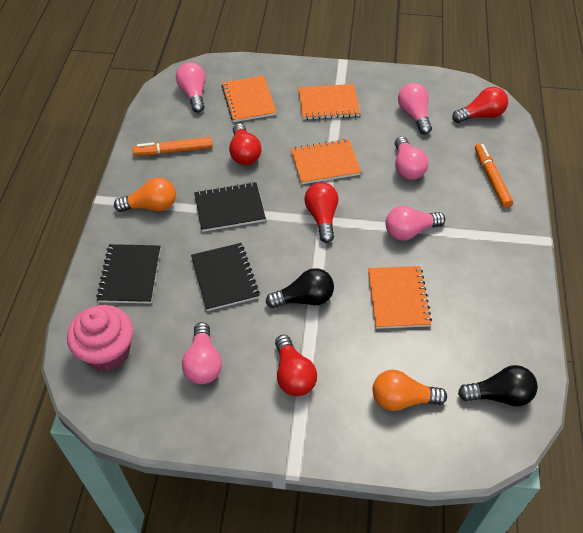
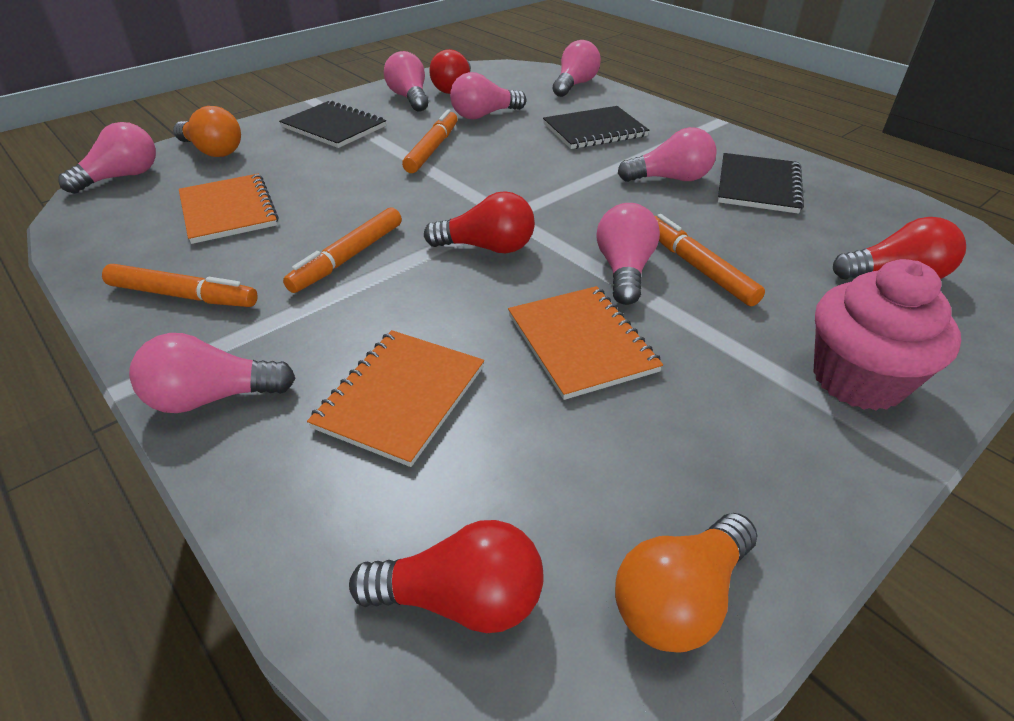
black light bulb: 2 -> 0
orange marker: 2 -> 4
orange notebook: 4 -> 3
pink light bulb: 5 -> 7

